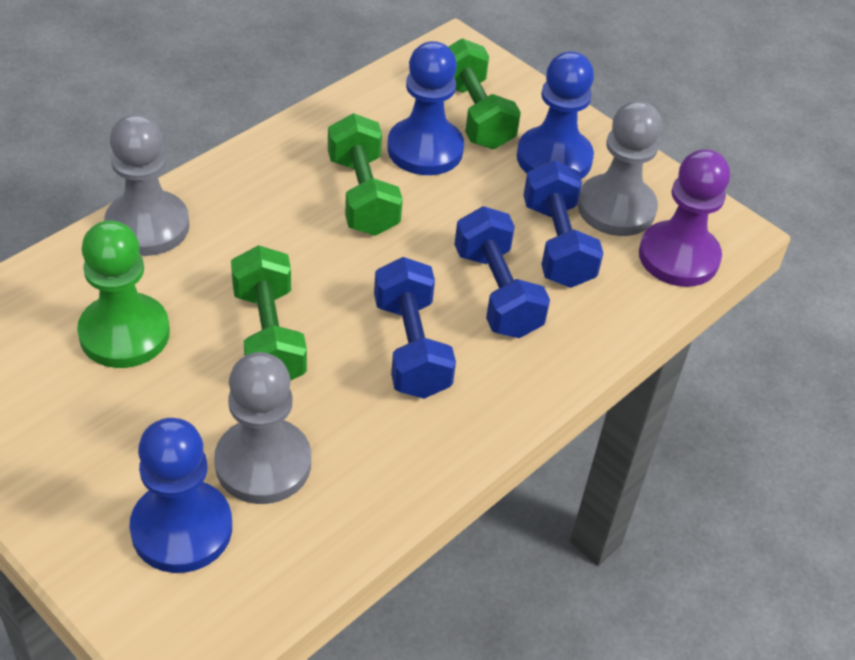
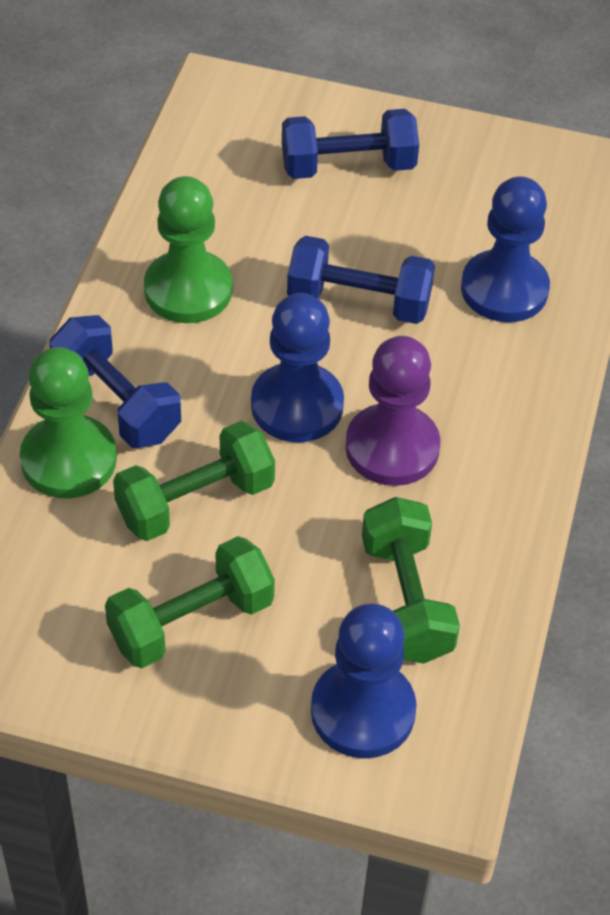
green pawn: 1 -> 2
grey pawn: 3 -> 0

